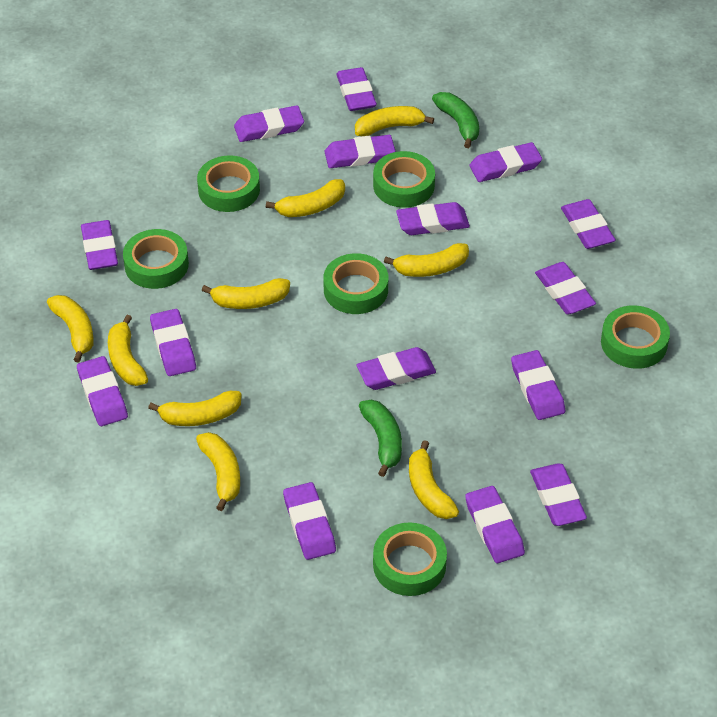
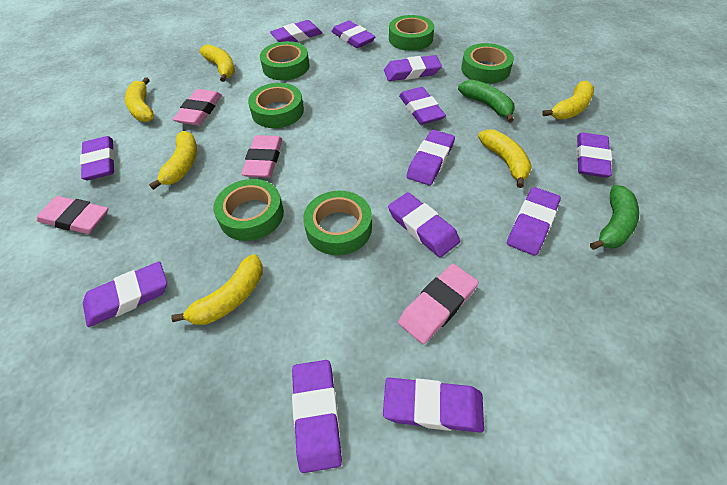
pink eraser: 0 -> 4
purple eraser: 15 -> 12
yellow banana: 9 -> 6

